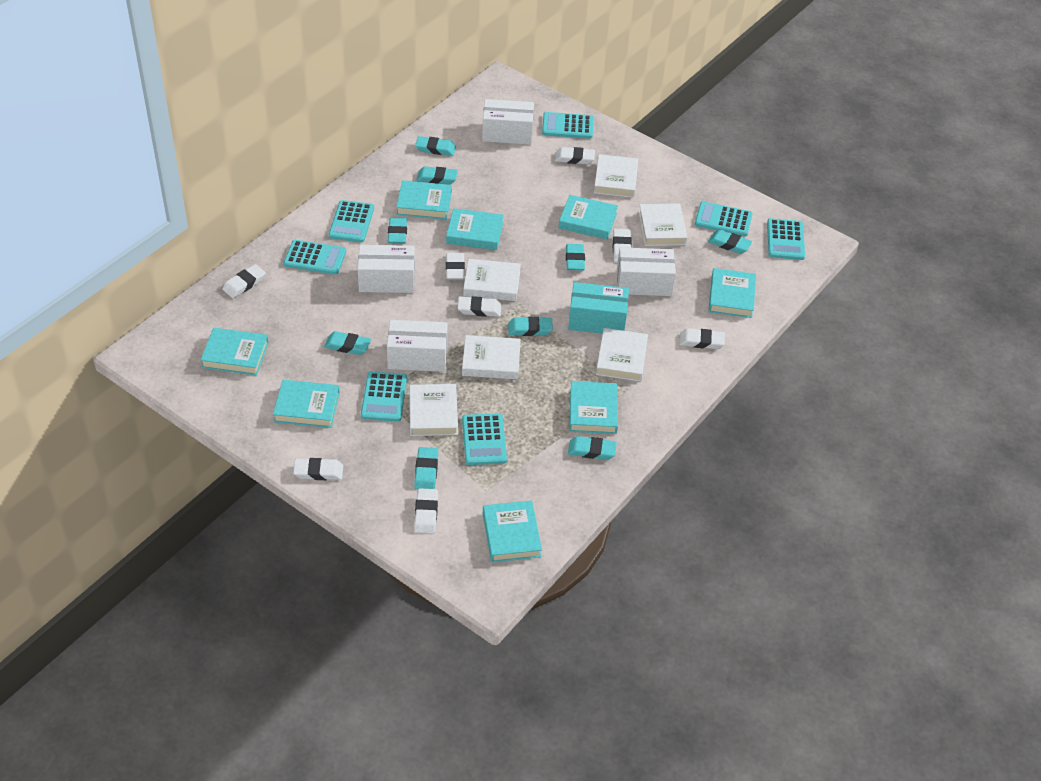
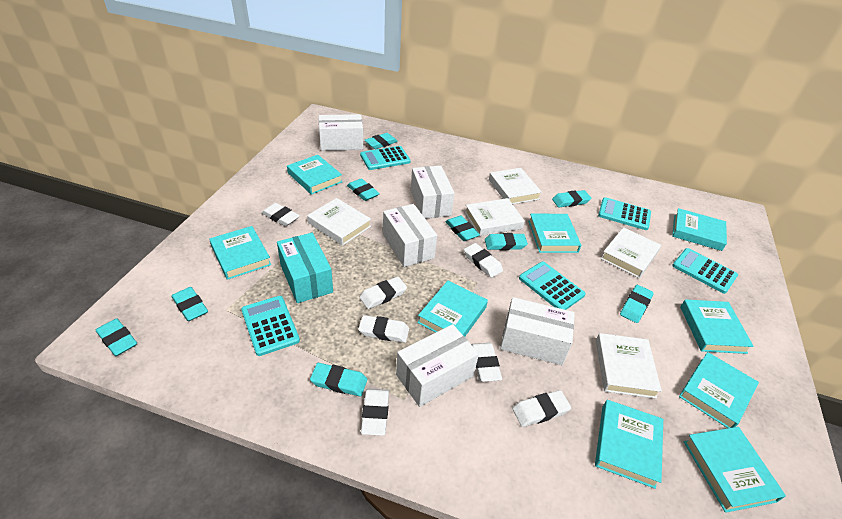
turquoise book: 8 -> 9
turquoise calculator: 7 -> 5
white book: 6 -> 5
white box: 4 -> 5
white eraser: 8 -> 7

